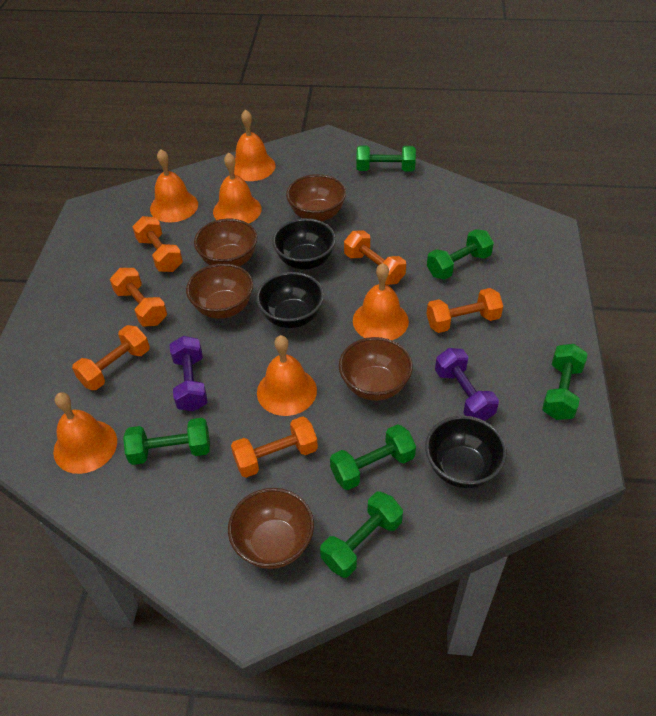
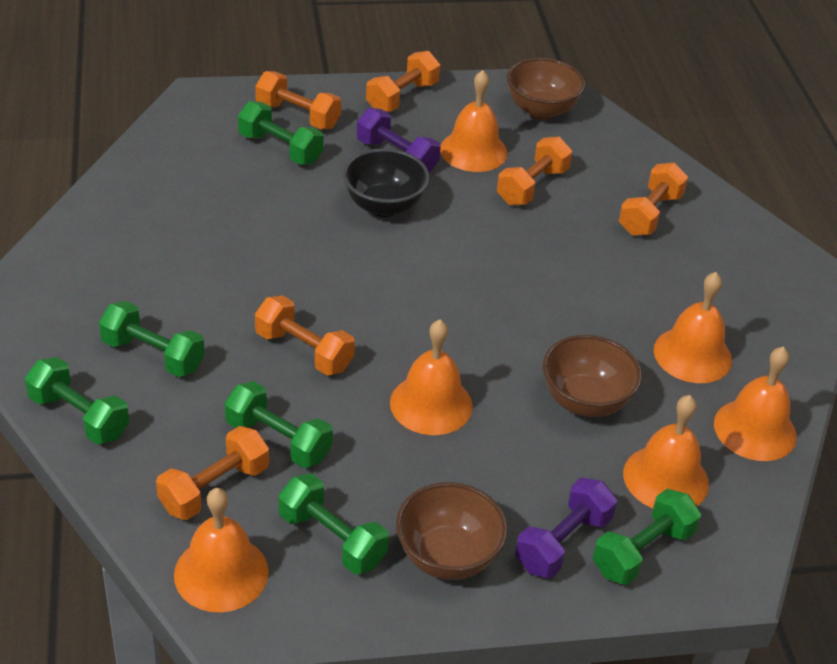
black bowl: 3 -> 1
brown bowl: 5 -> 3

